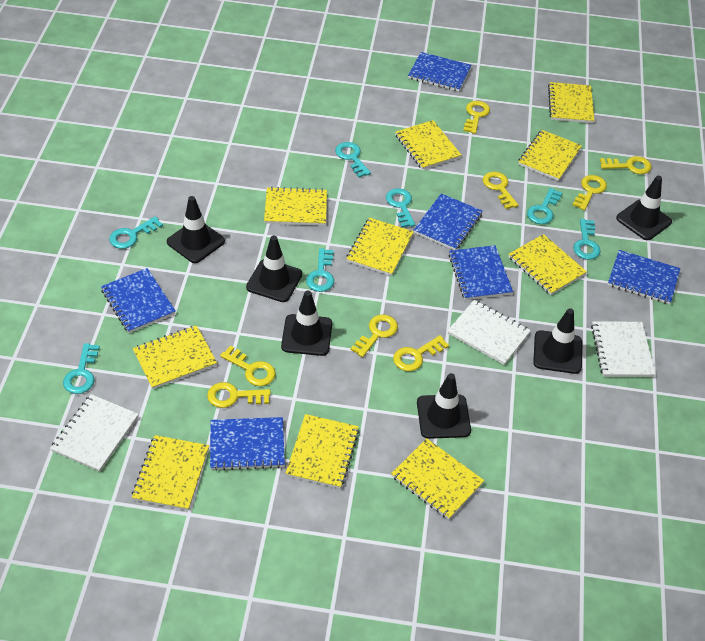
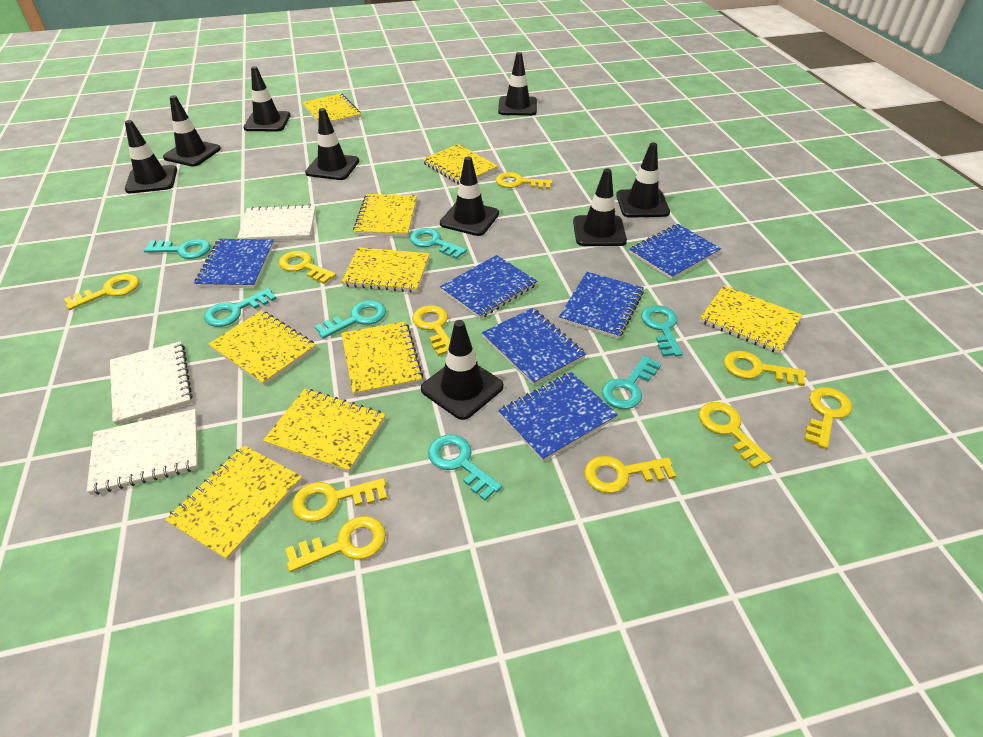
black traffic cone: 6 -> 9
yellow key: 8 -> 10
yellow notebook: 10 -> 9

